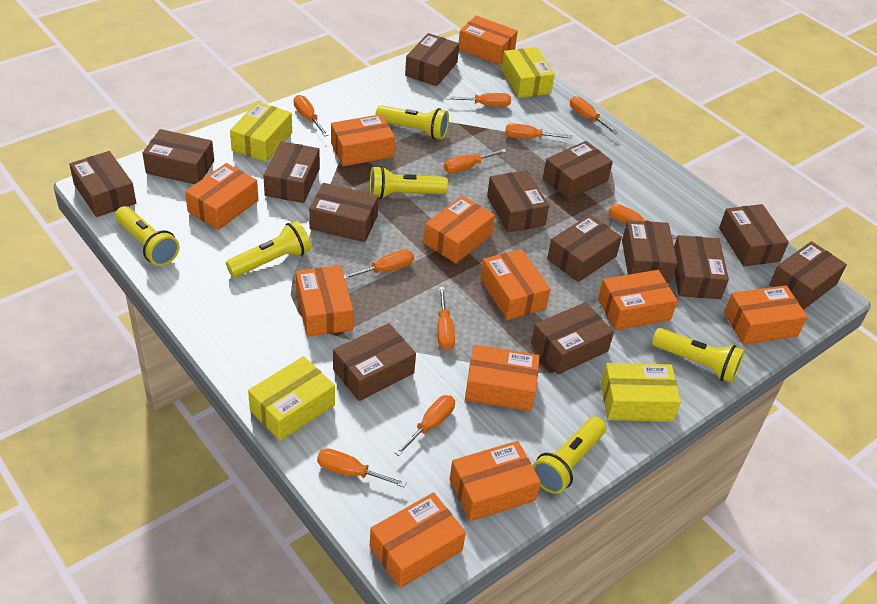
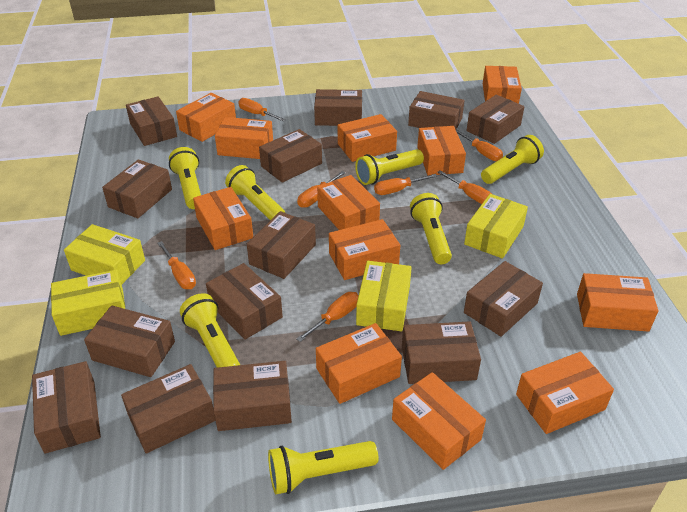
orange box: 11 -> 12
orange screwdriver: 10 -> 7
yellow flashlight: 6 -> 7

